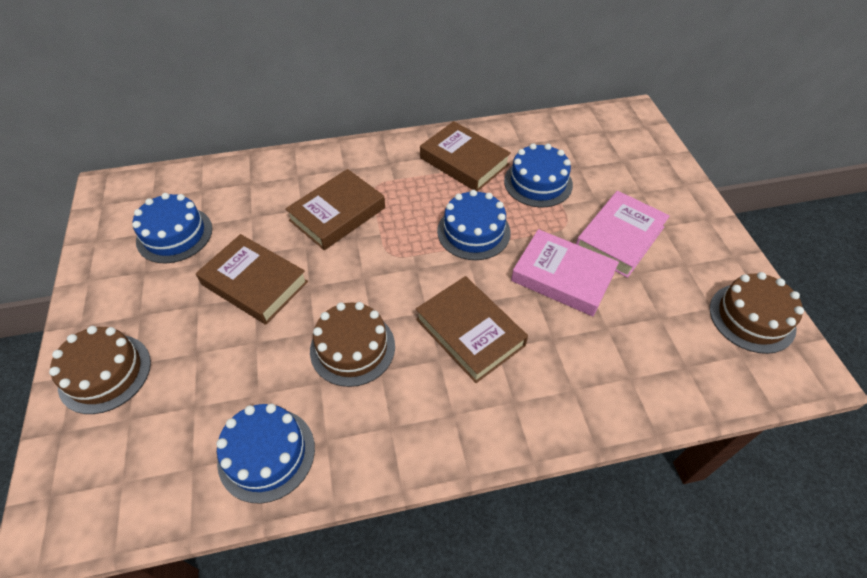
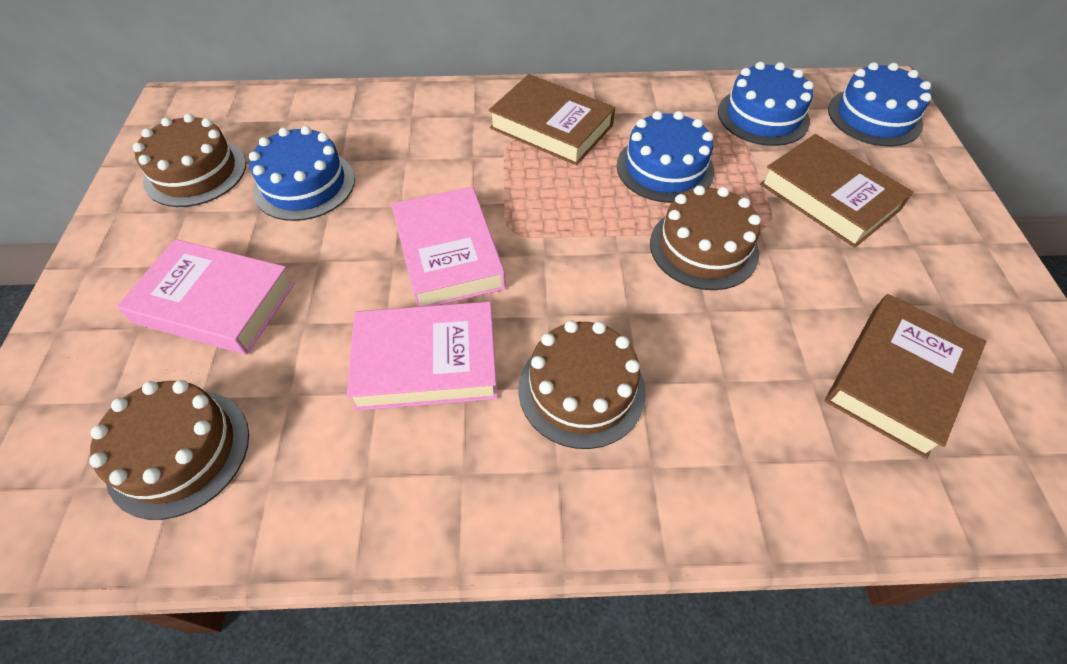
brown book: 4 -> 3
brown cake: 3 -> 4
pink book: 2 -> 3

